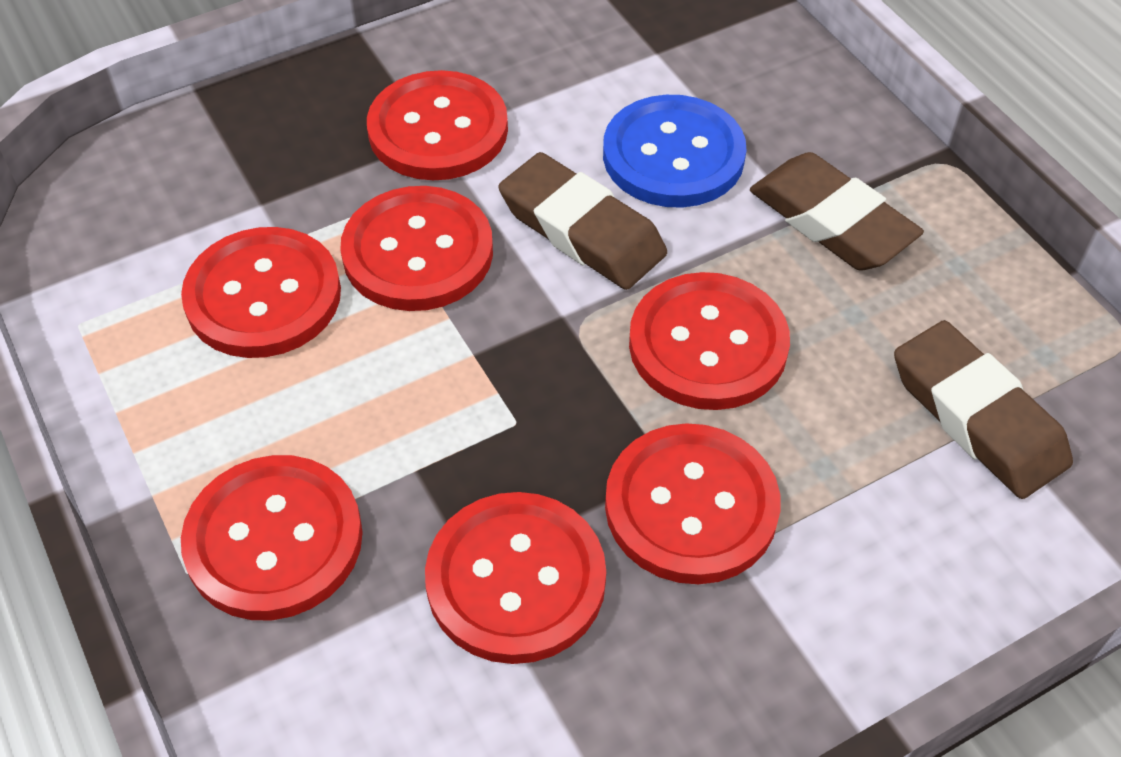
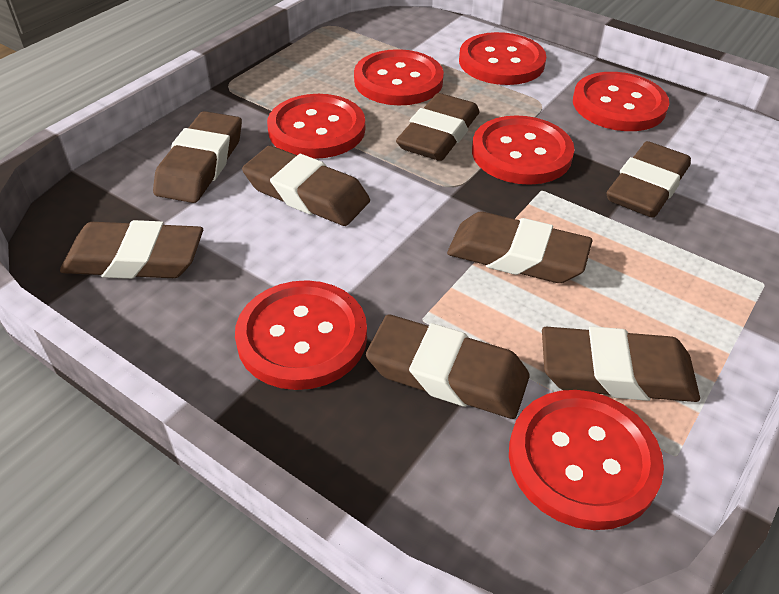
blue button: 1 -> 0
brown eraser: 3 -> 8

